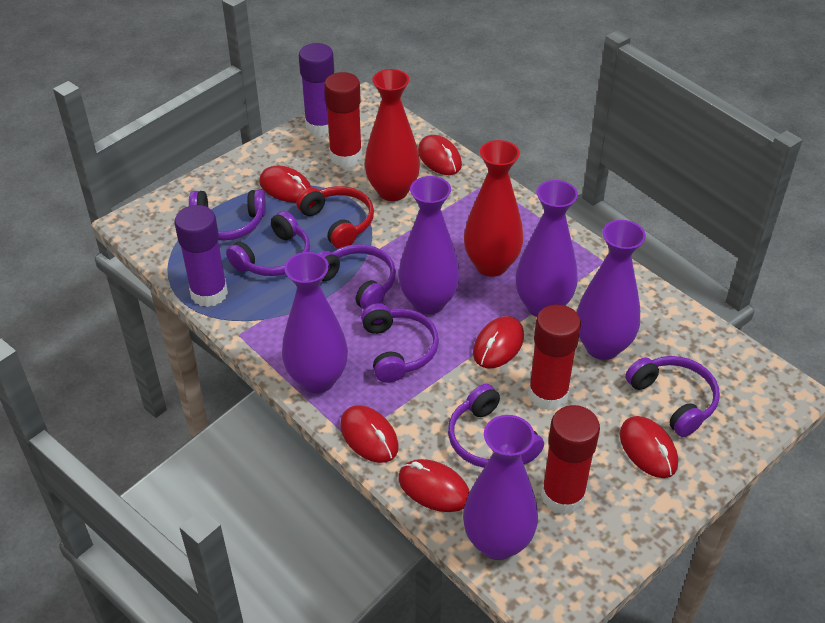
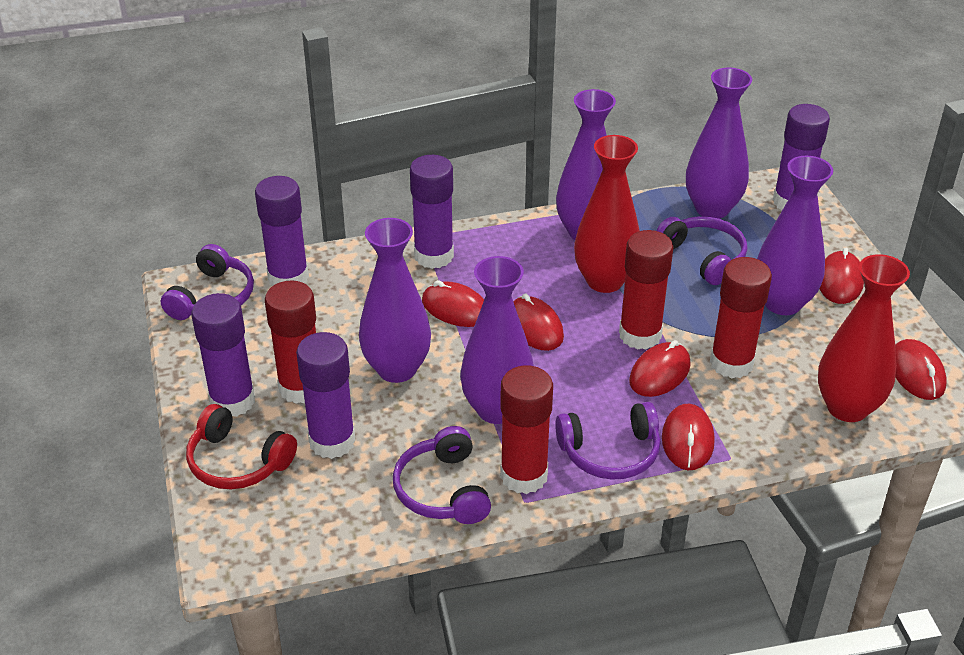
purple glue stick: 2 -> 5
purple headphones: 6 -> 4
red glue stick: 3 -> 4

